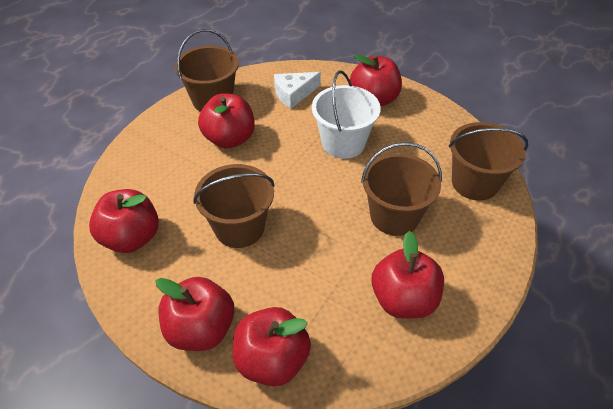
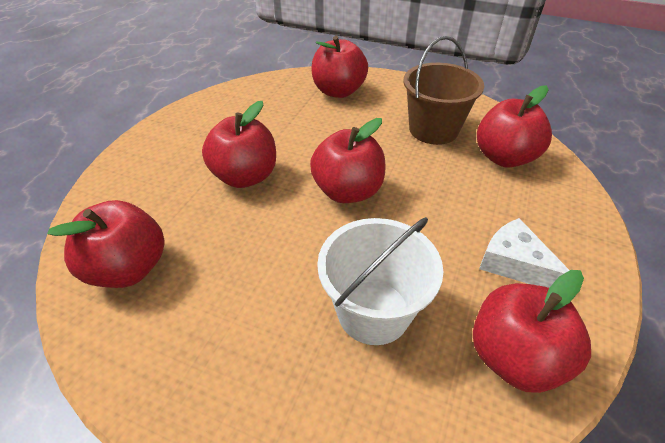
brown bucket: 4 -> 1

